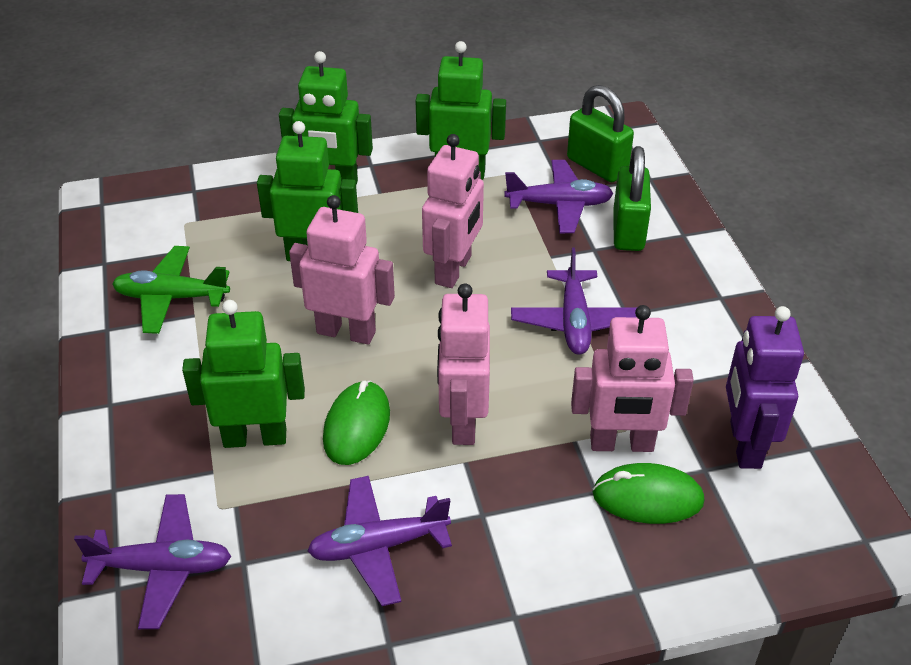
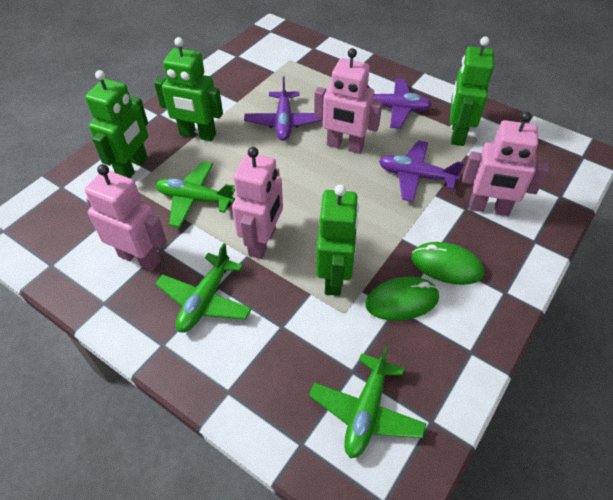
green padlock: 2 -> 0
green plane: 1 -> 3
purple plane: 4 -> 3
purple robot: 1 -> 0

